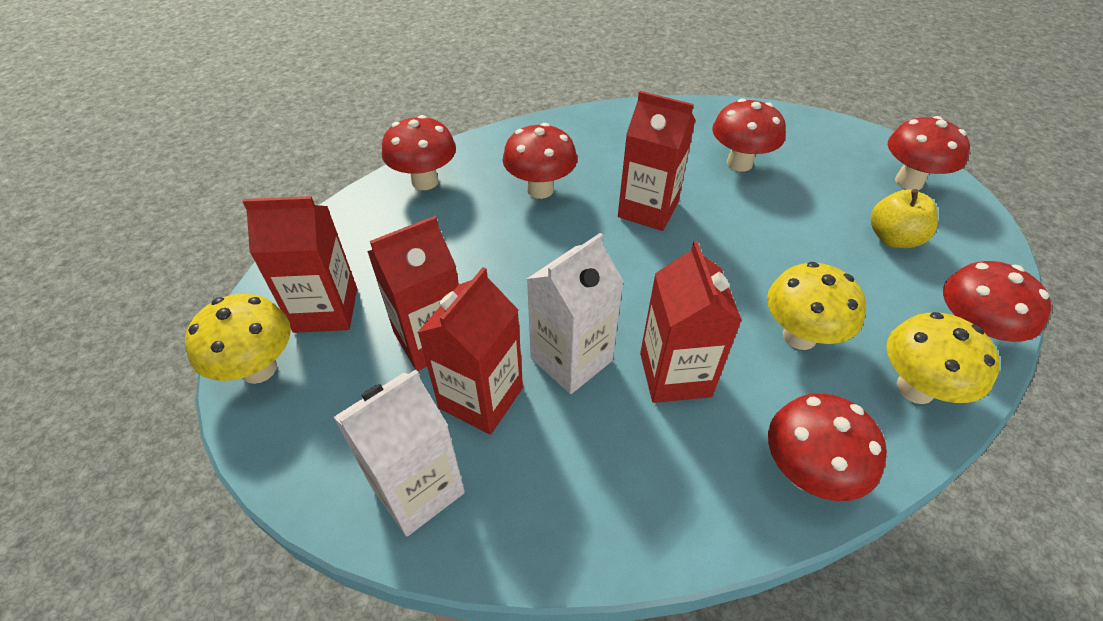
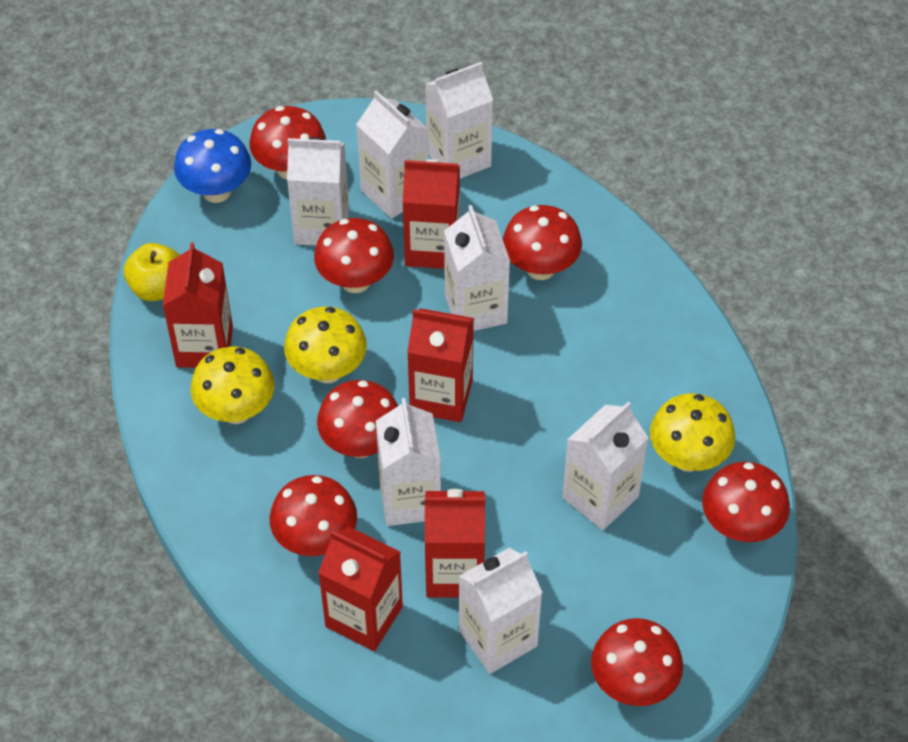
blue mushroom: 0 -> 1
red mushroom: 6 -> 7
white carton: 2 -> 7

